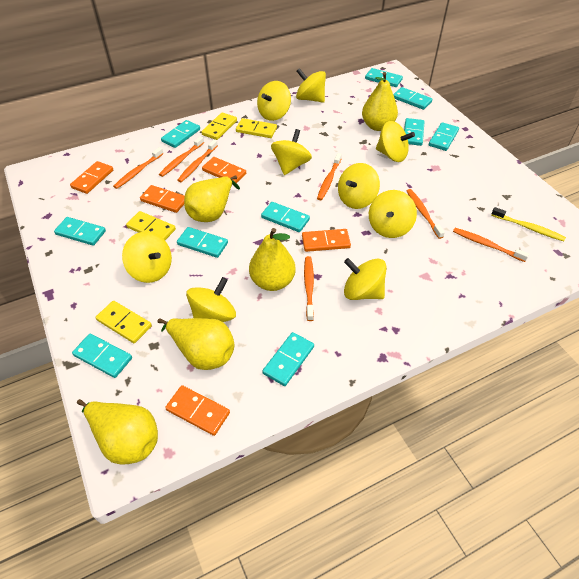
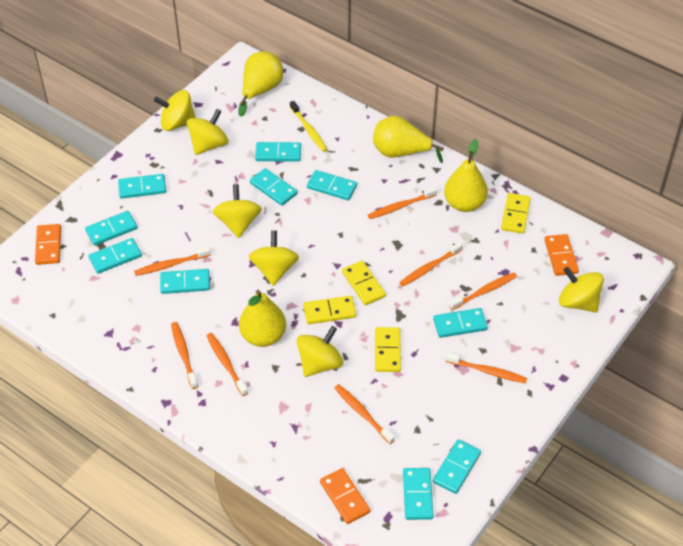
orange domino: 5 -> 3
orange toothbrush: 7 -> 8
yellow pear: 5 -> 4
yellow spinning top: 9 -> 6

